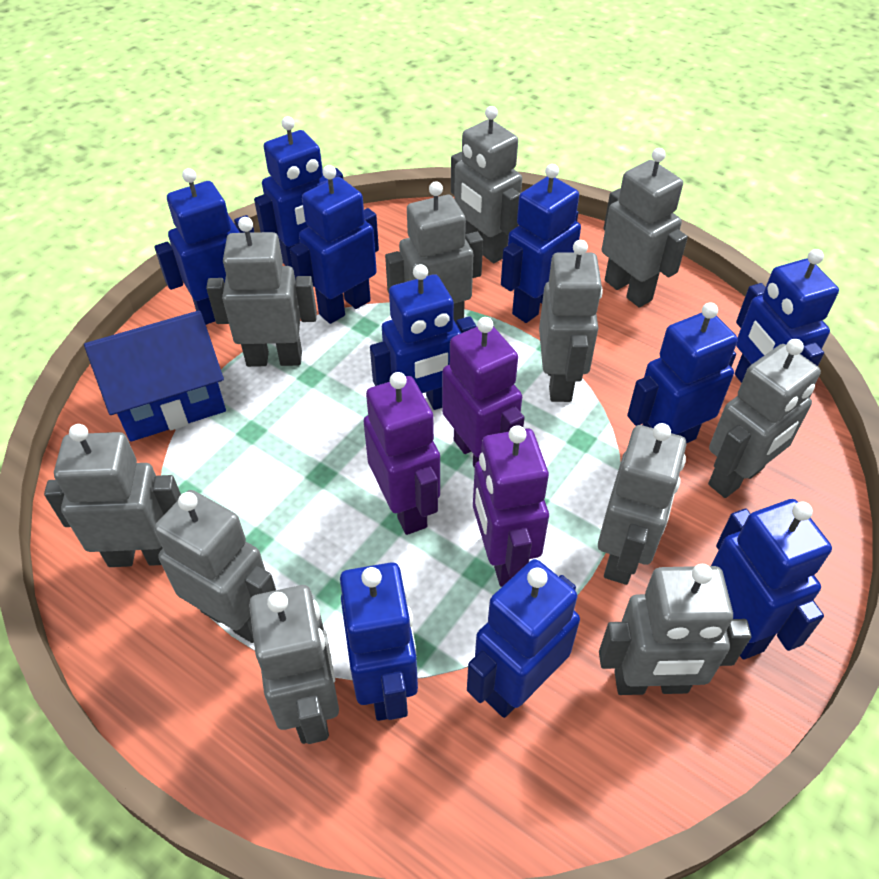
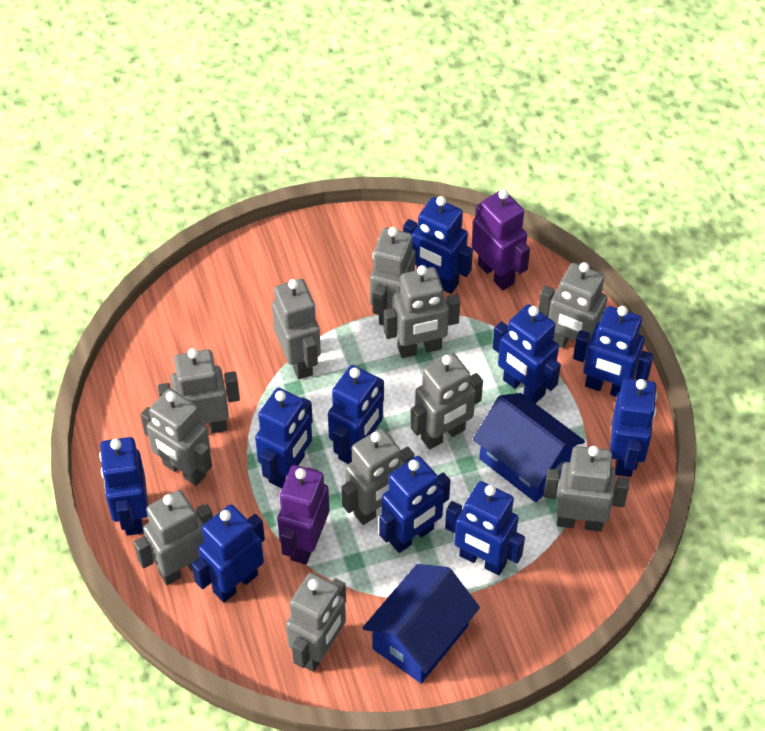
blue house: 1 -> 2
purple robot: 3 -> 2

